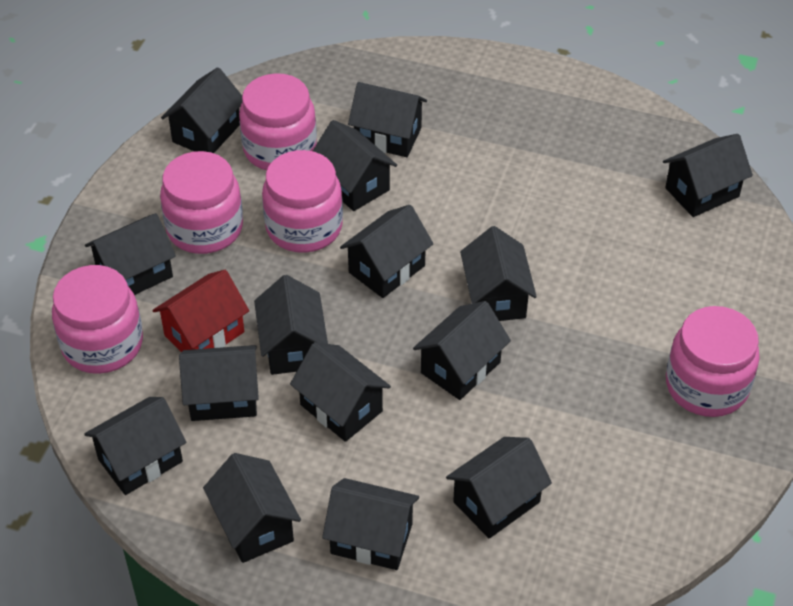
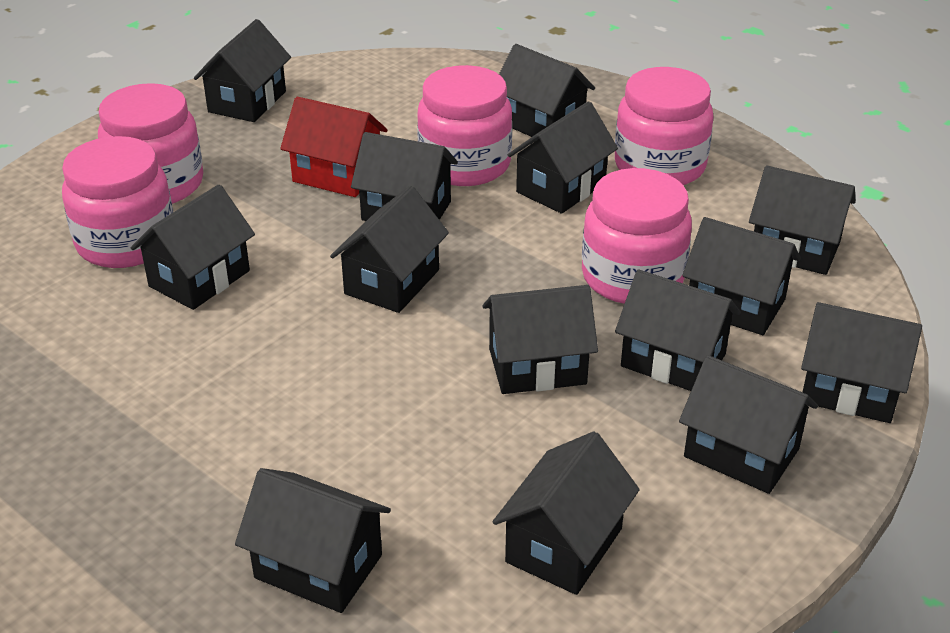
black house: 15 -> 14

